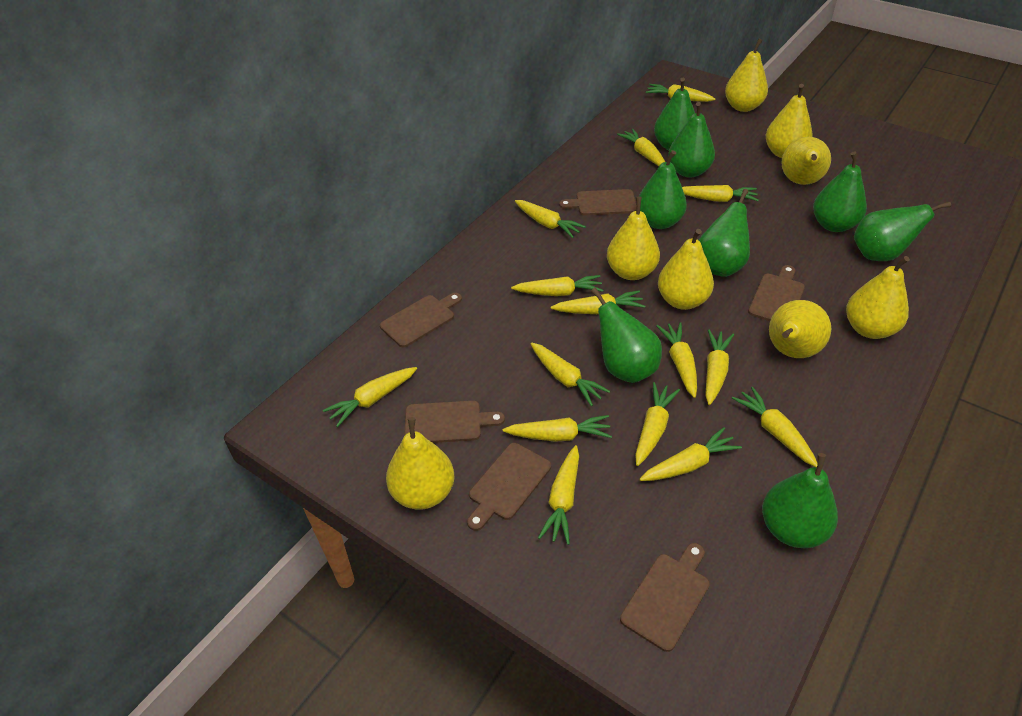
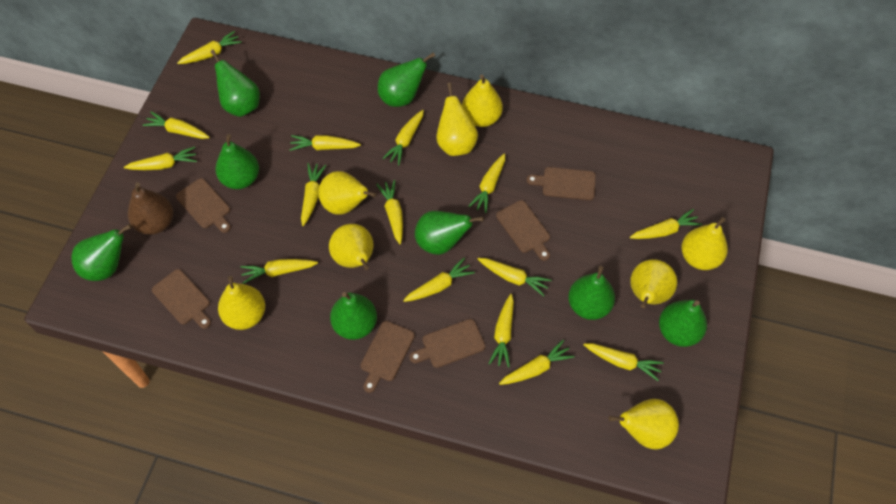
brown pear: 0 -> 1

